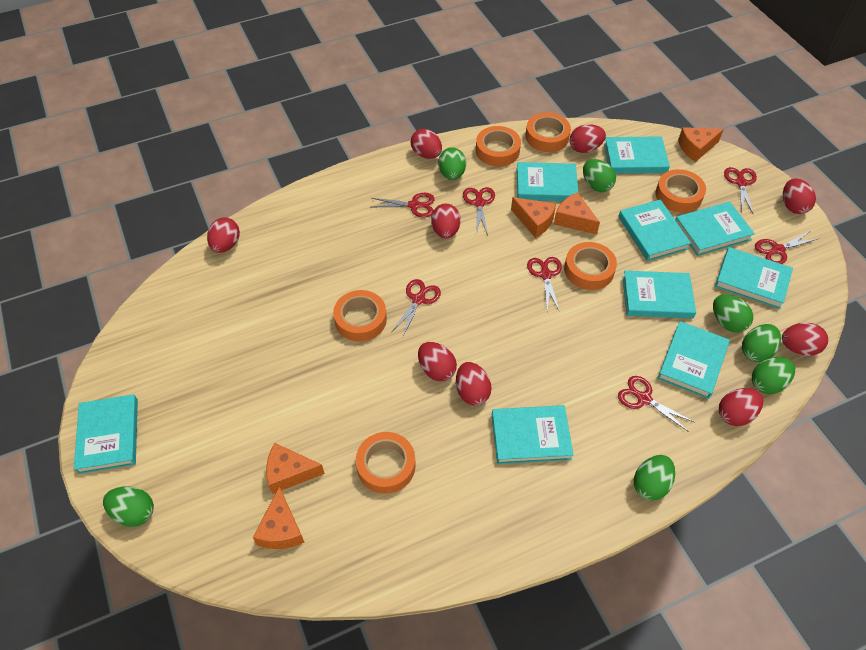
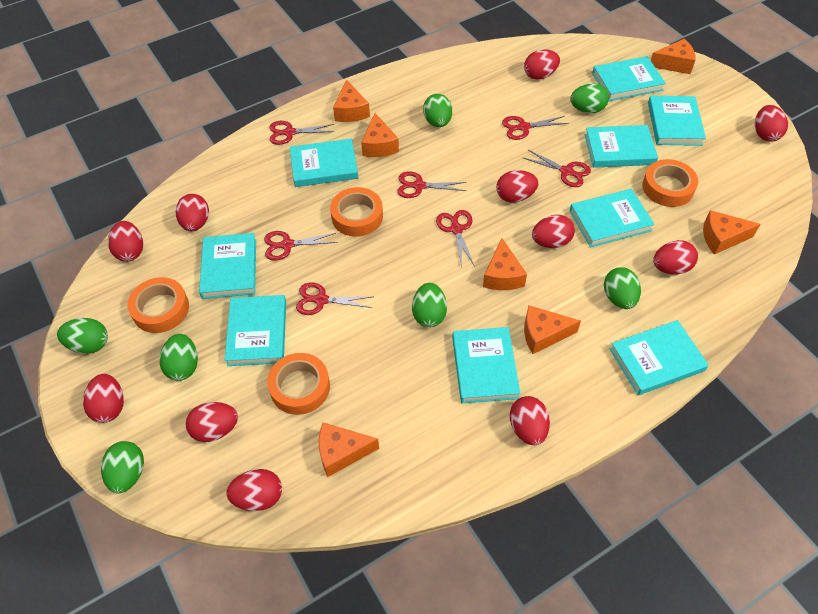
orange cheese: 5 -> 7
orange tape: 6 -> 4
red egg: 9 -> 11

